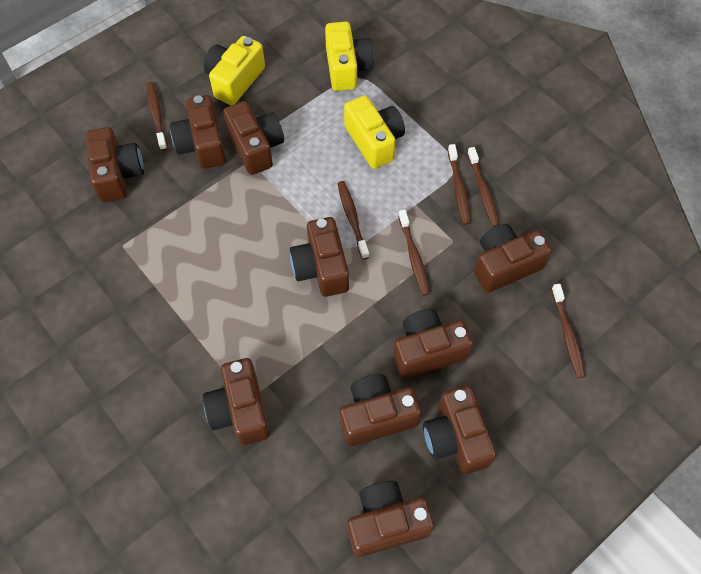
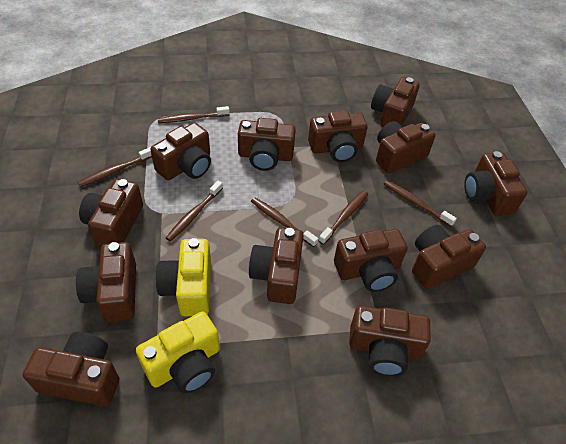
brown camera: 10 -> 13
yellow camera: 3 -> 2

